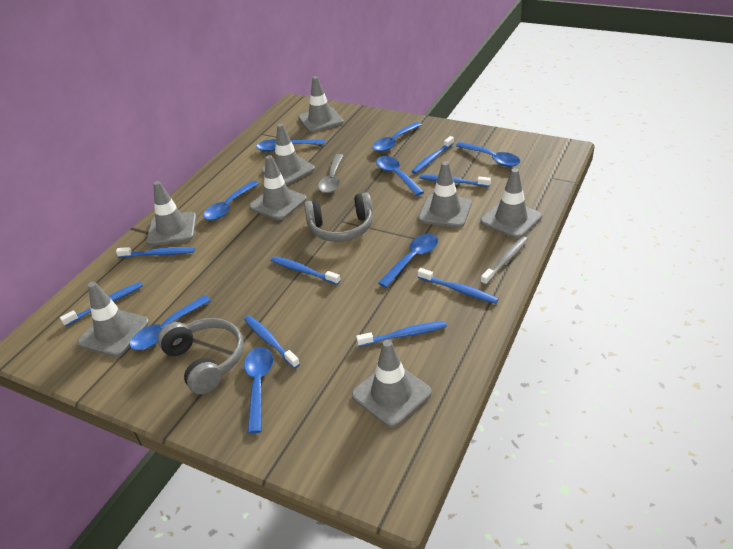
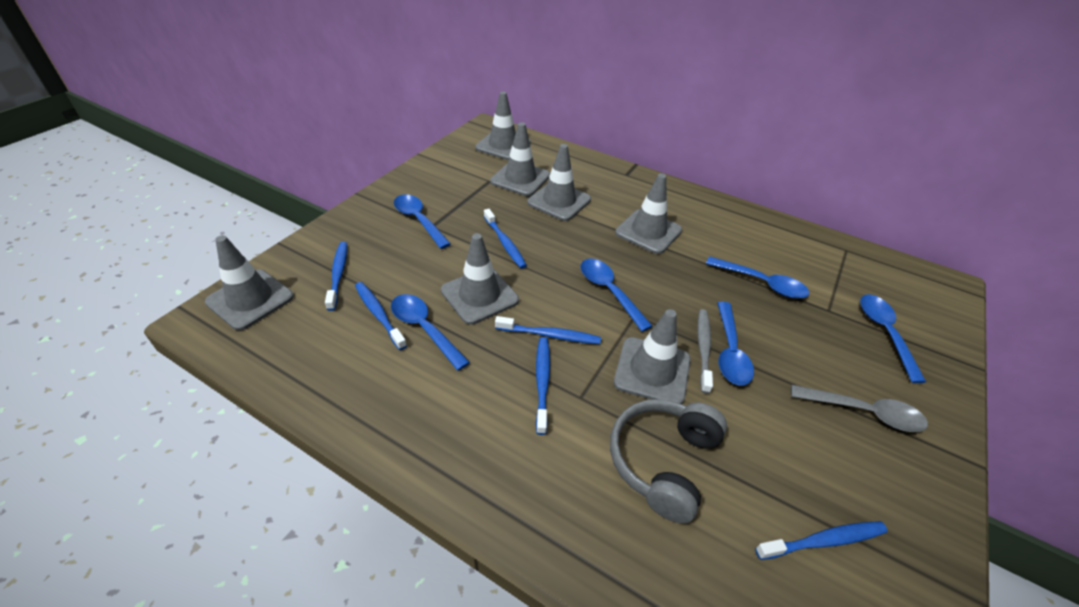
blue spoon: 8 -> 6
blue toothbrush: 8 -> 6
grey headphones: 2 -> 1
grey traffic cone: 8 -> 7

